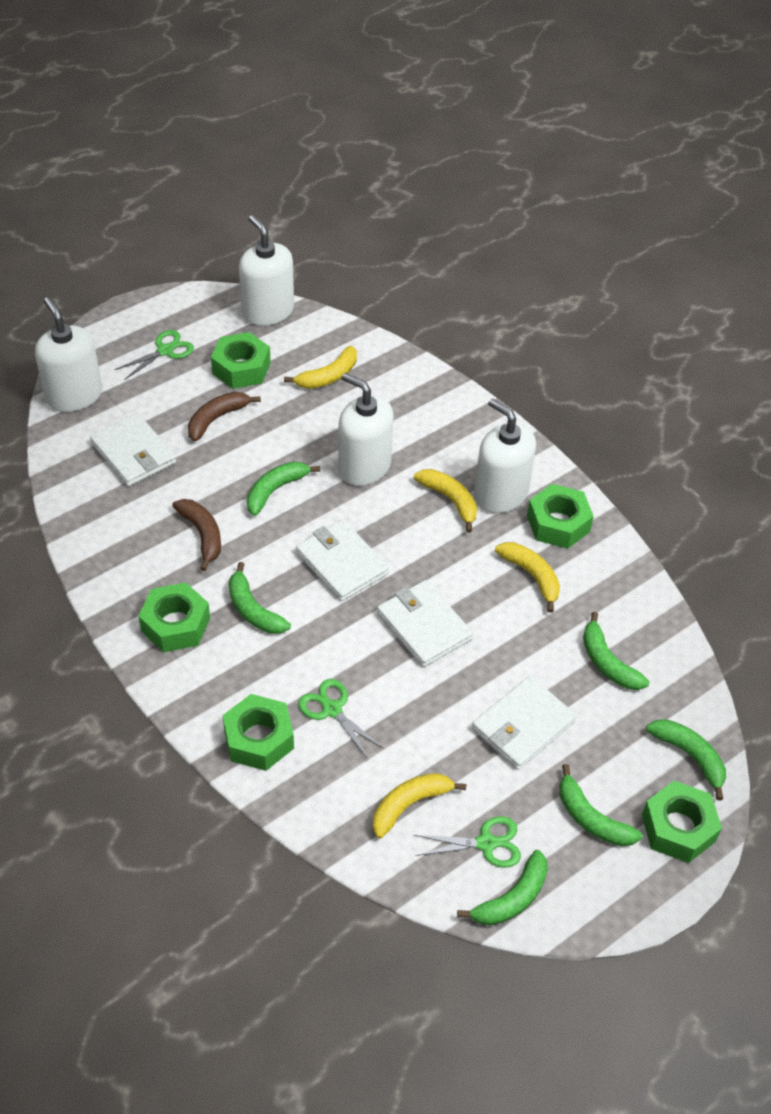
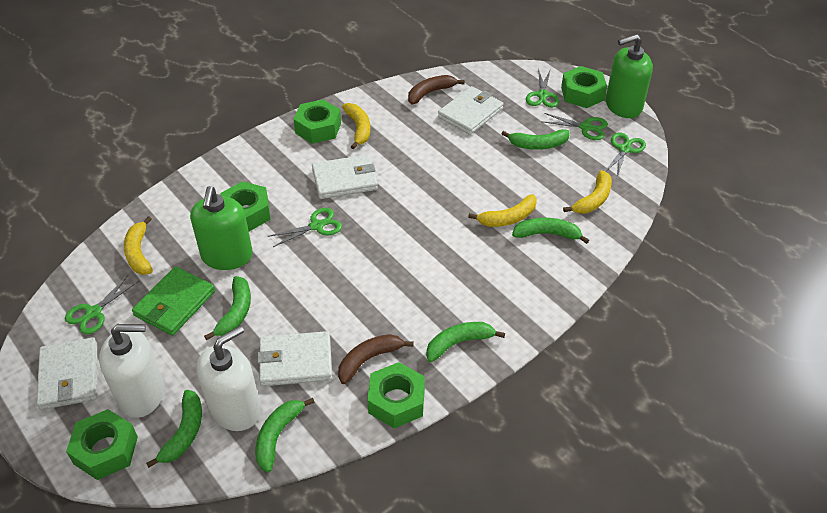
green scissors: 3 -> 5
green soap dispenser: 0 -> 2
green wallet: 0 -> 1
white soap dispenser: 4 -> 2

